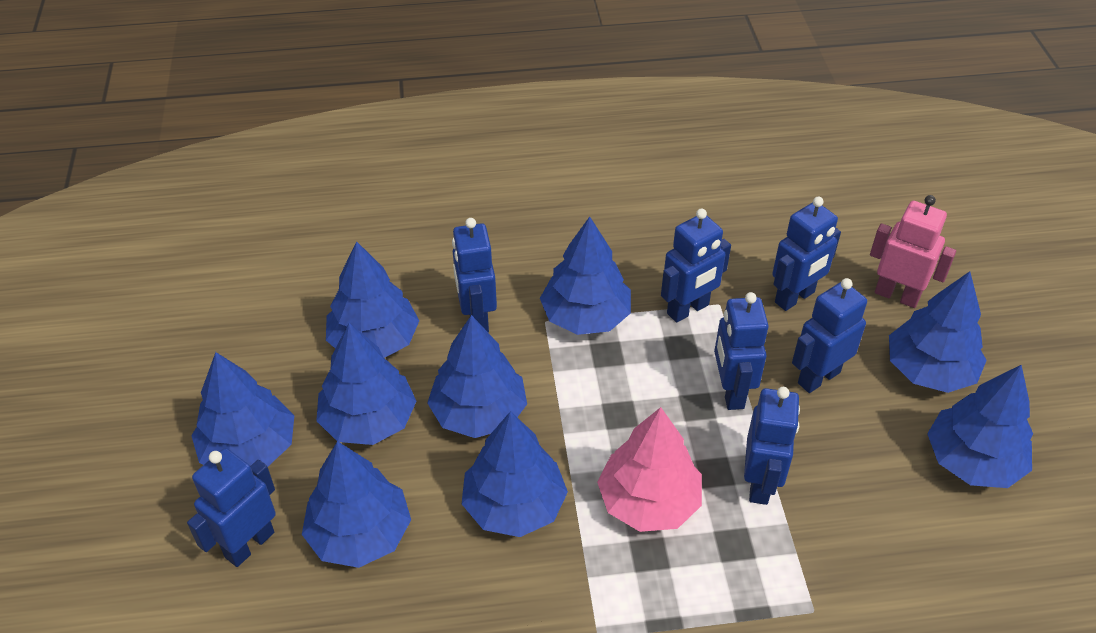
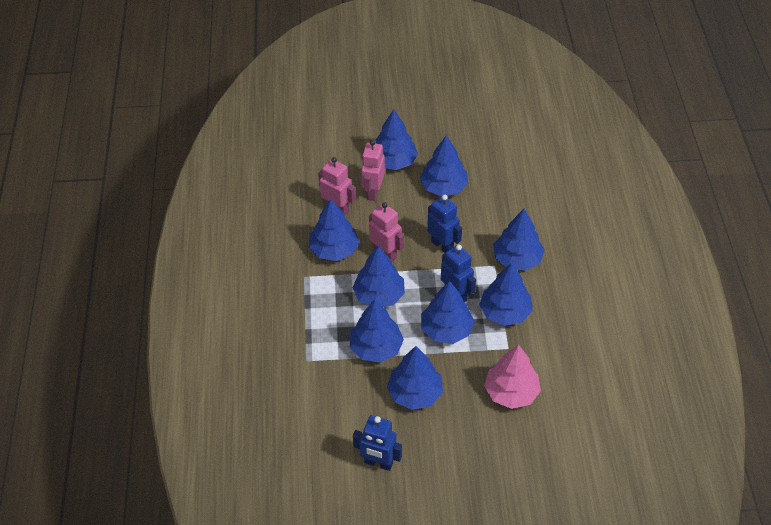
blue robot: 7 -> 3
pink robot: 1 -> 3

